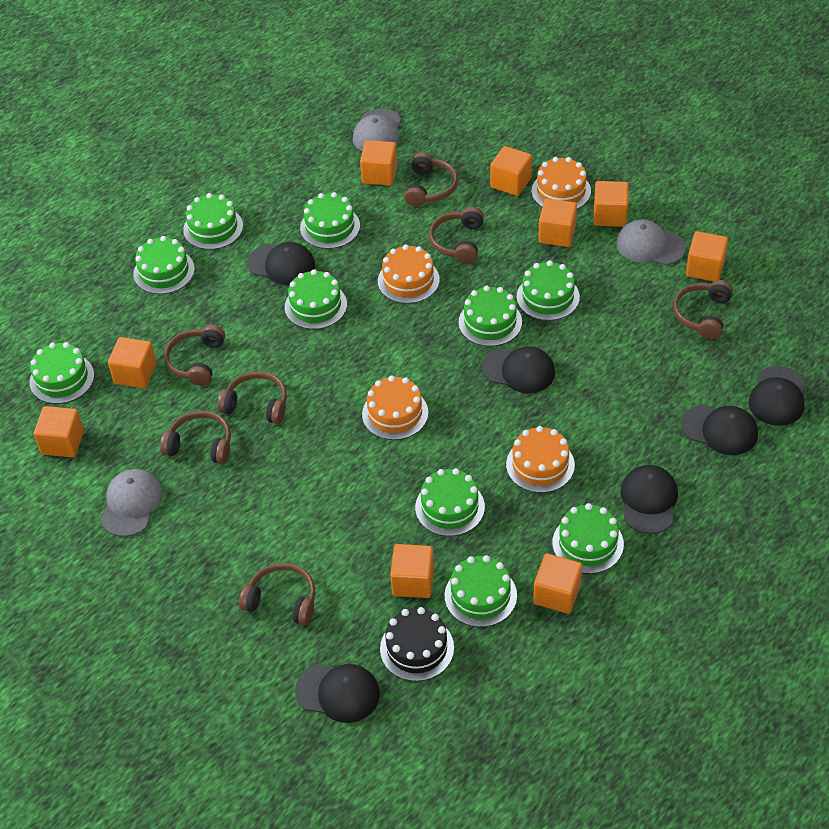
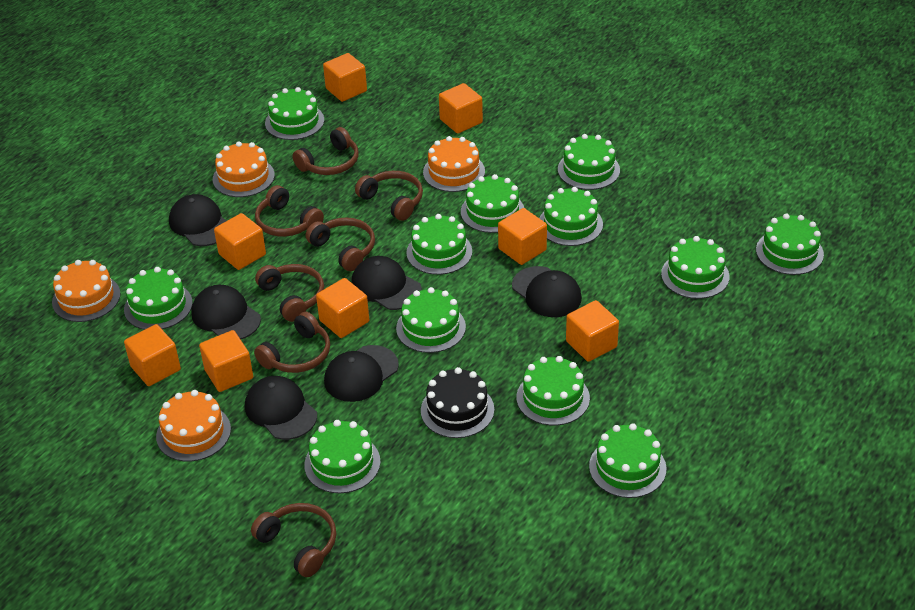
green cake: 10 -> 12
grey cap: 3 -> 0
orange cube: 9 -> 8

